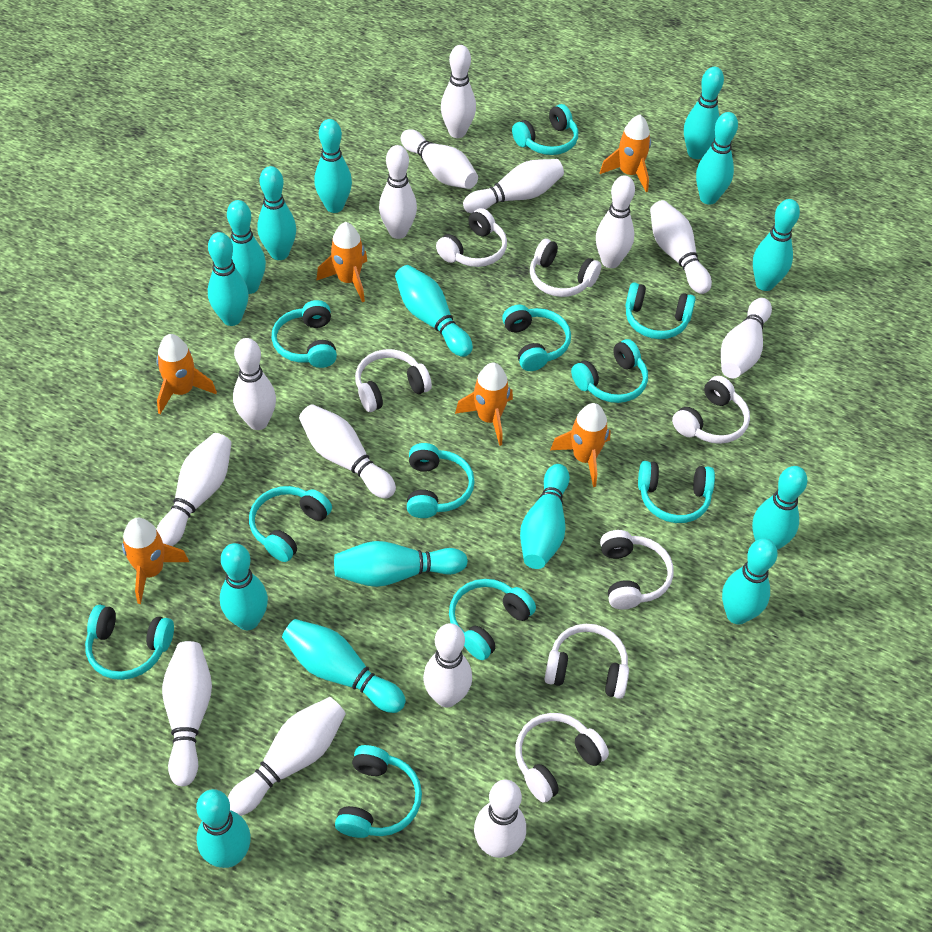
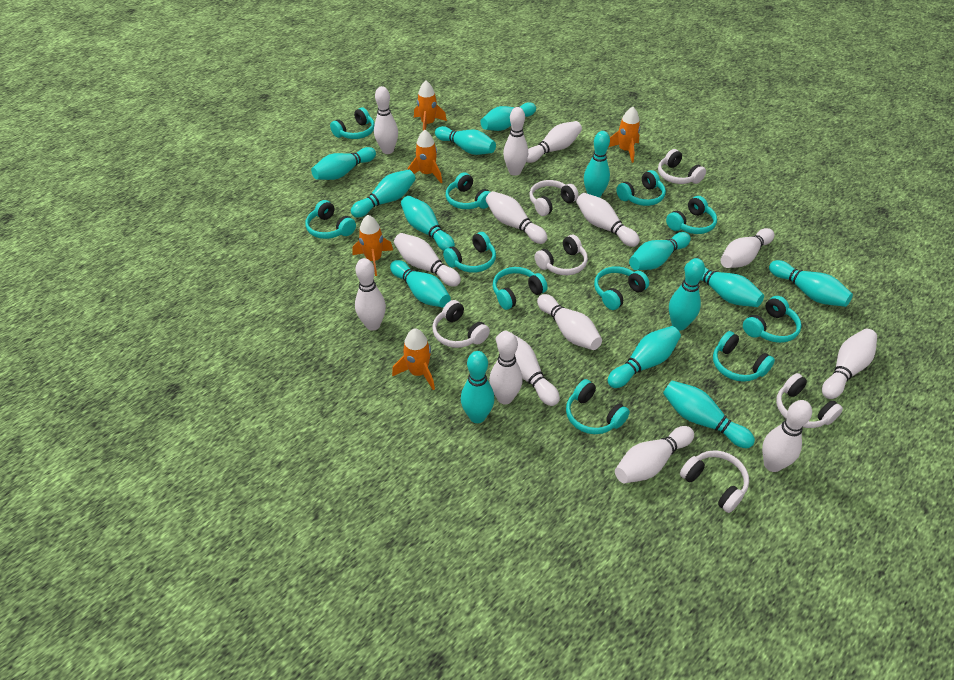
orange rocket: 6 -> 5
turquoise bowling pin: 15 -> 14
white headphones: 7 -> 6

